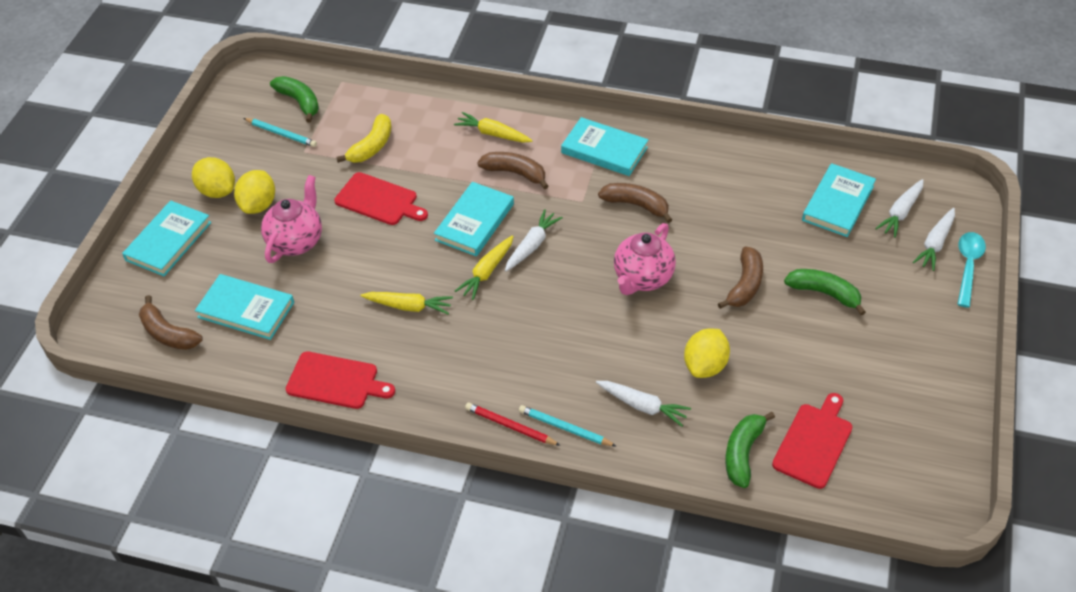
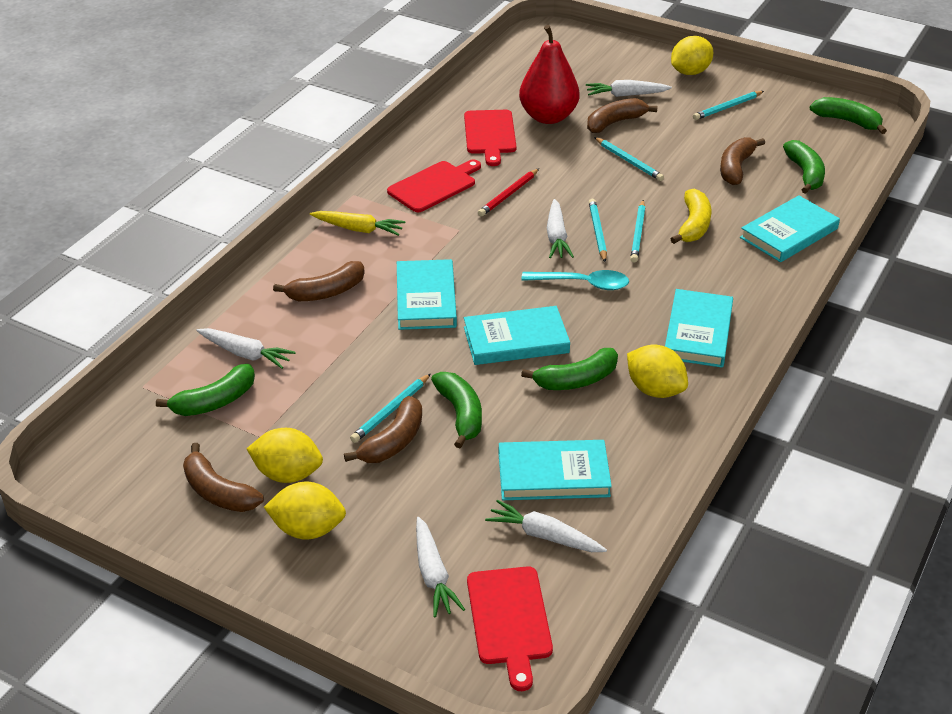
brown banana: 4 -> 5
green banana: 3 -> 5
pink teapot: 2 -> 0
red pear: 0 -> 1
turquoise pencil: 2 -> 5
white carrot: 4 -> 5
yellow carrot: 3 -> 1
yellow lemon: 3 -> 4

